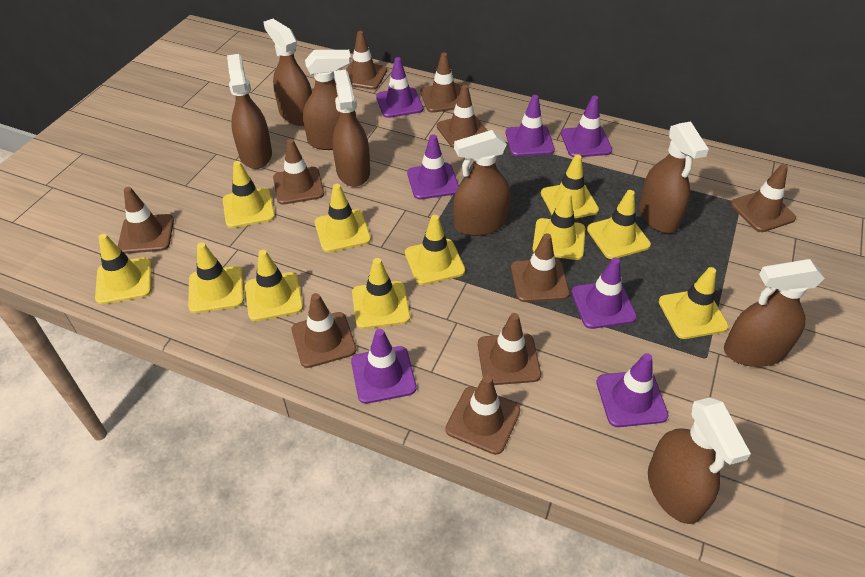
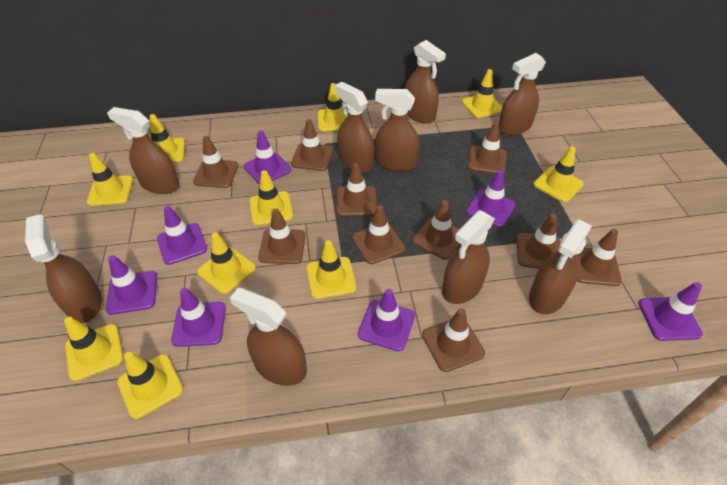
brown spray bottle: 8 -> 9
yellow traffic cone: 11 -> 10

